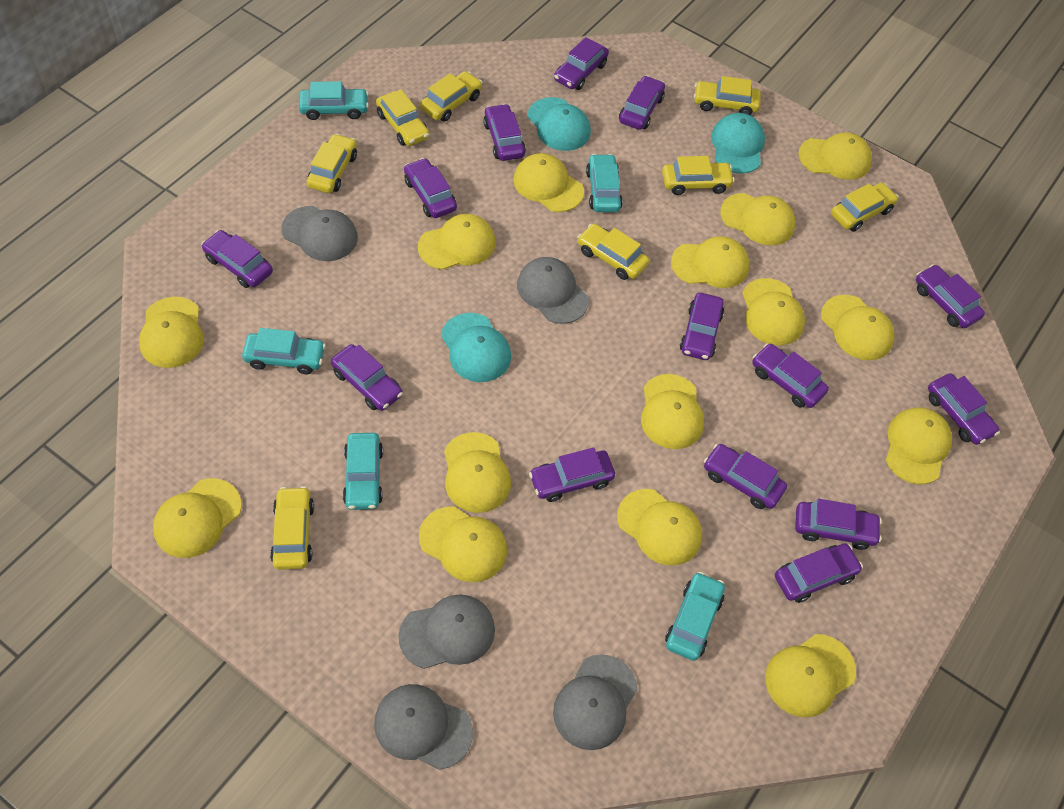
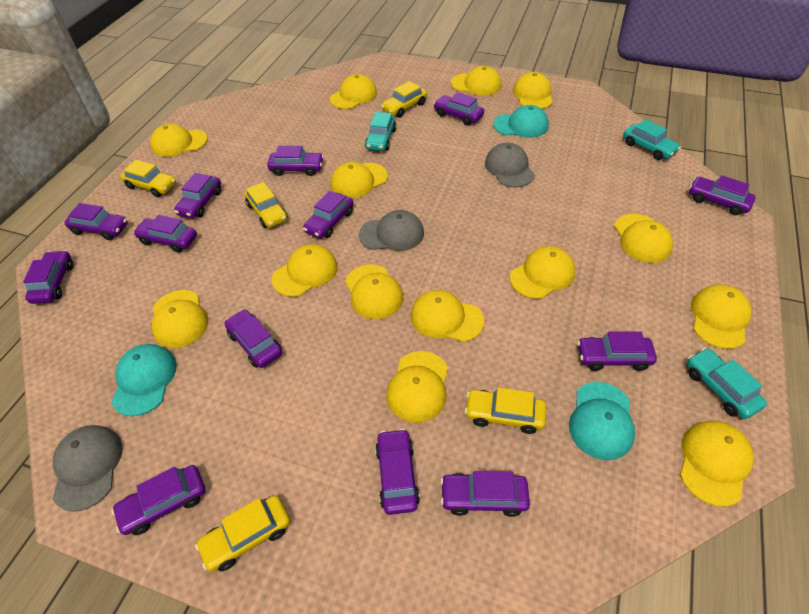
grey cap: 5 -> 3
purple car: 14 -> 13
turquoise car: 5 -> 3
yellow cap: 15 -> 14
yellow car: 8 -> 5

